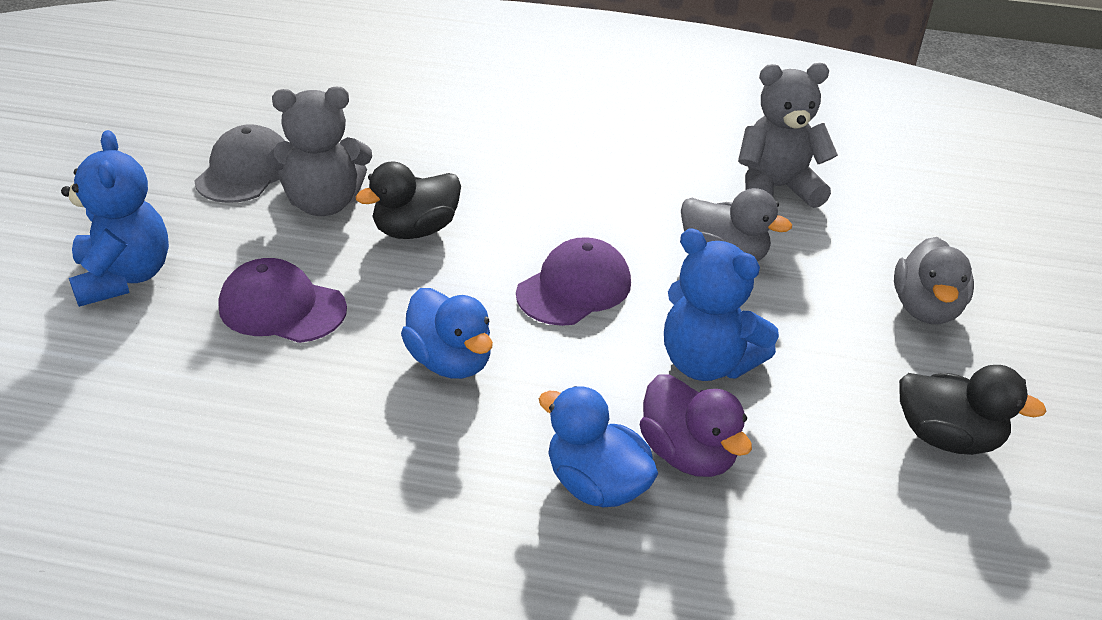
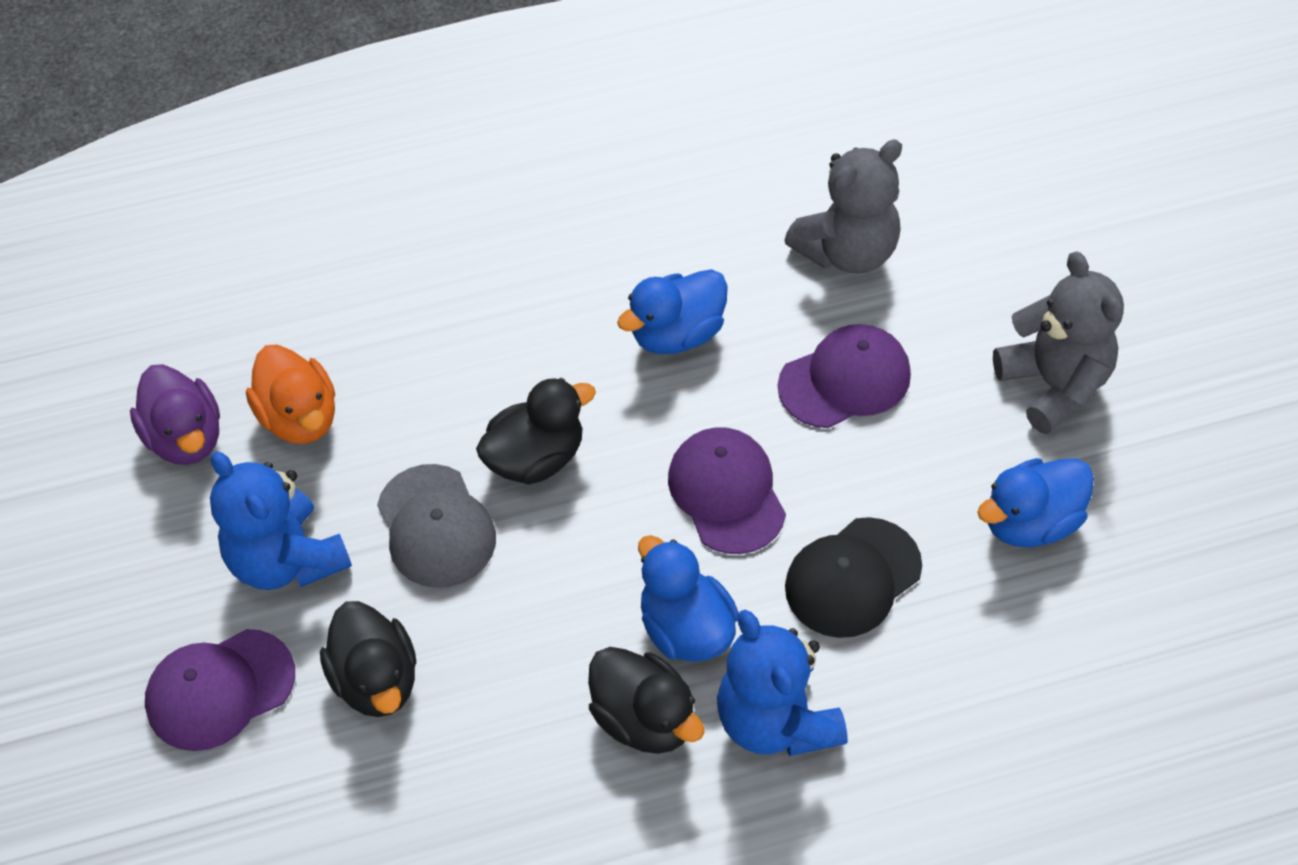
black cap: 0 -> 1
black duck: 2 -> 3
blue duck: 2 -> 3
grey duck: 2 -> 0
orange duck: 0 -> 1
purple cap: 2 -> 3

